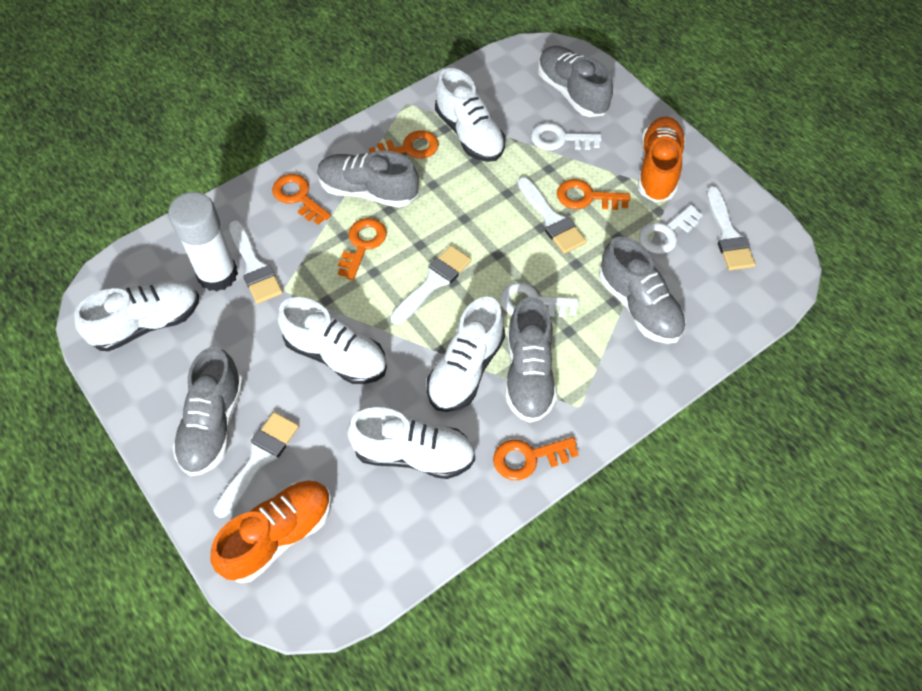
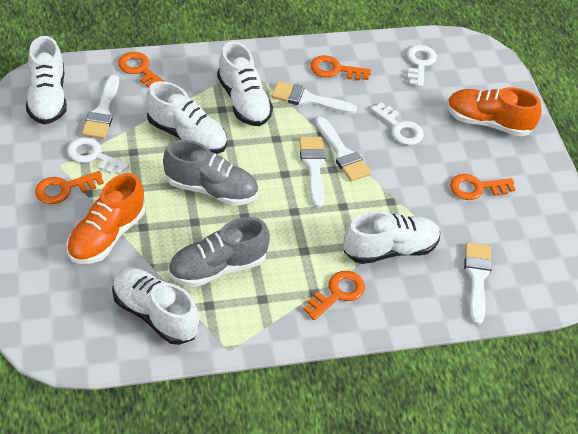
grey shoe: 5 -> 2
white glue stick: 1 -> 0

